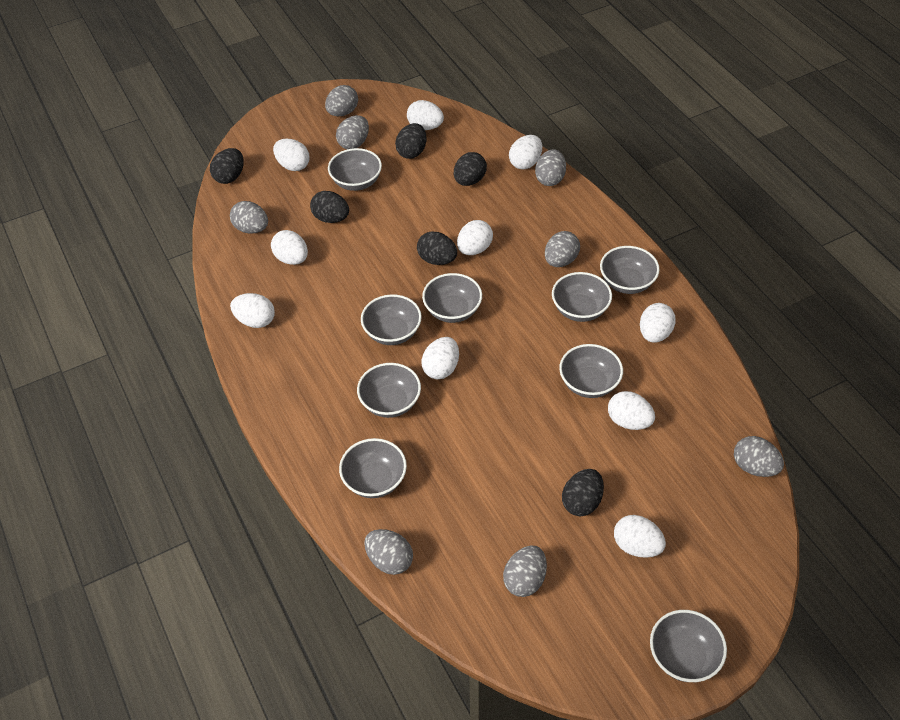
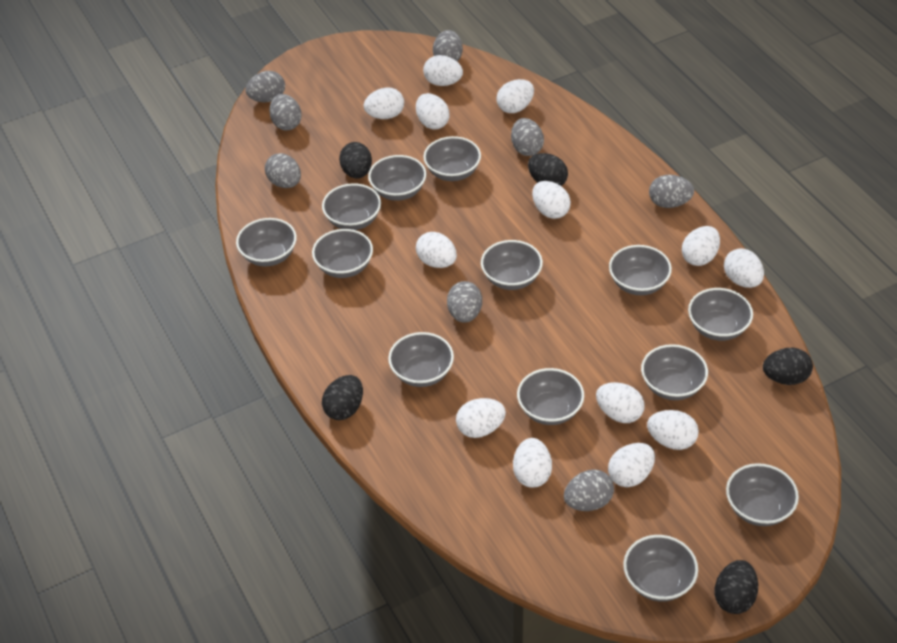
black egg: 6 -> 5
grey bowl: 9 -> 13
white egg: 10 -> 13

